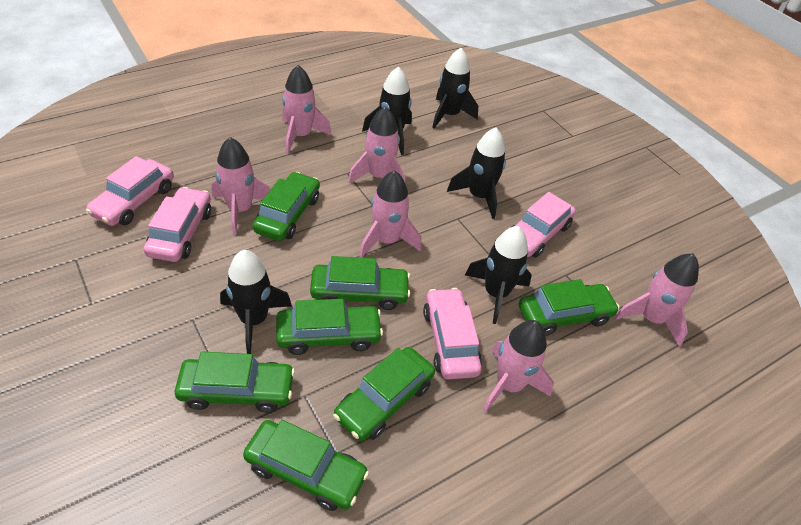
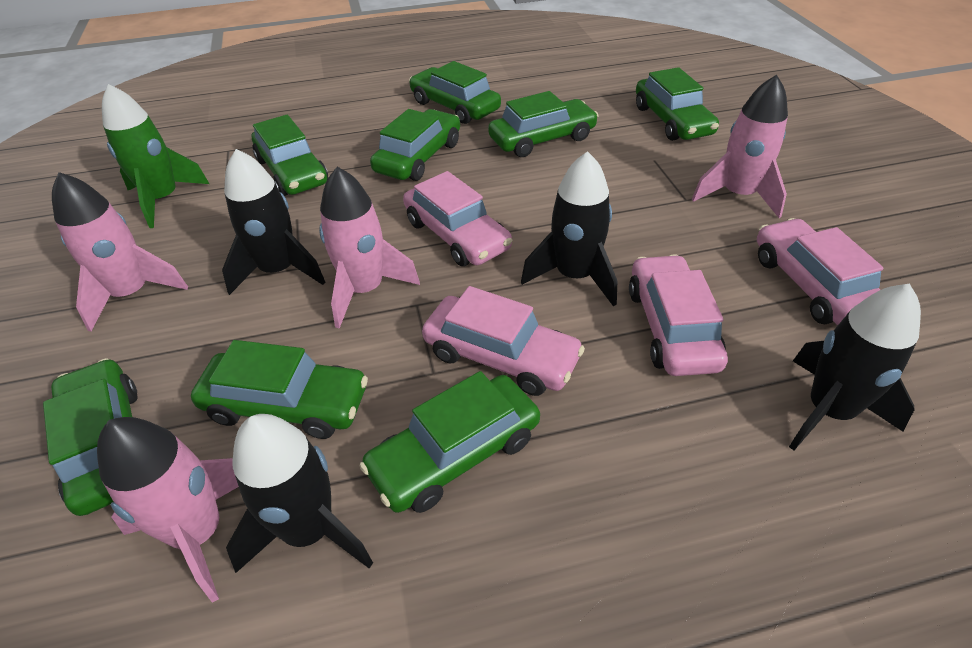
black rocket: 5 -> 4
green car: 7 -> 8
green rocket: 0 -> 1
pink rocket: 6 -> 4

